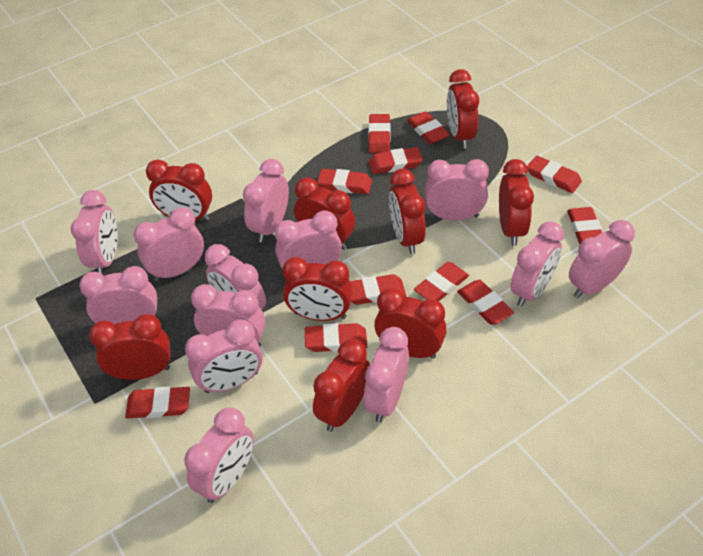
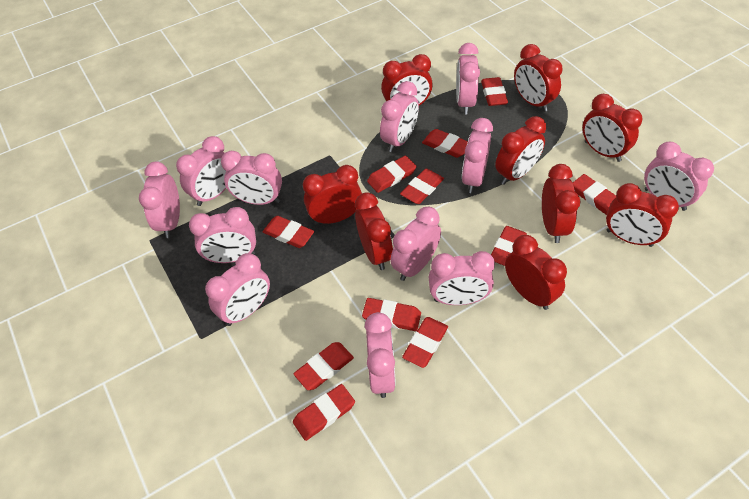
pink clock: 13 -> 12

